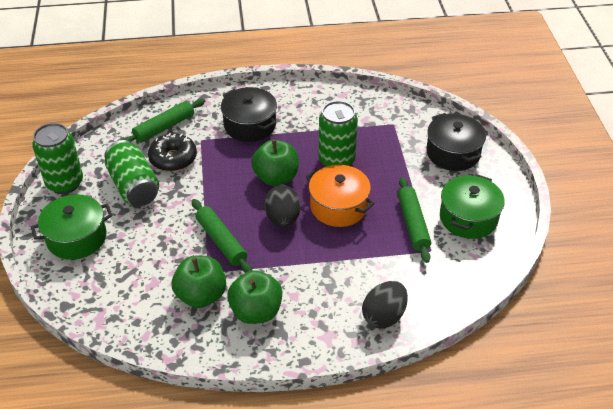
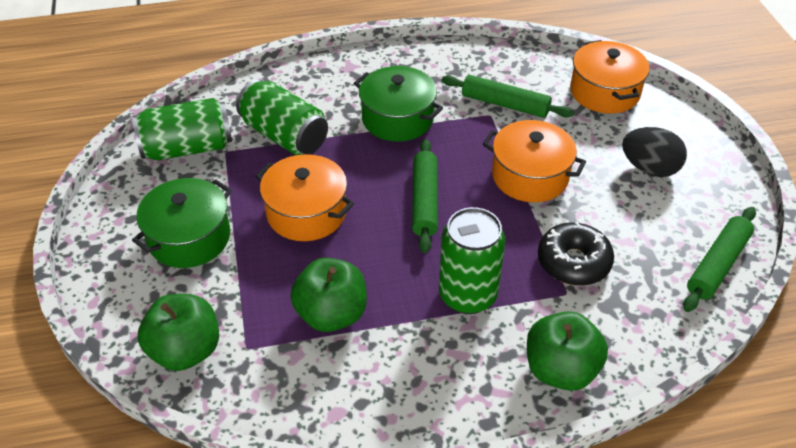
black egg: 2 -> 1
black pot: 2 -> 0
orange pot: 1 -> 3

